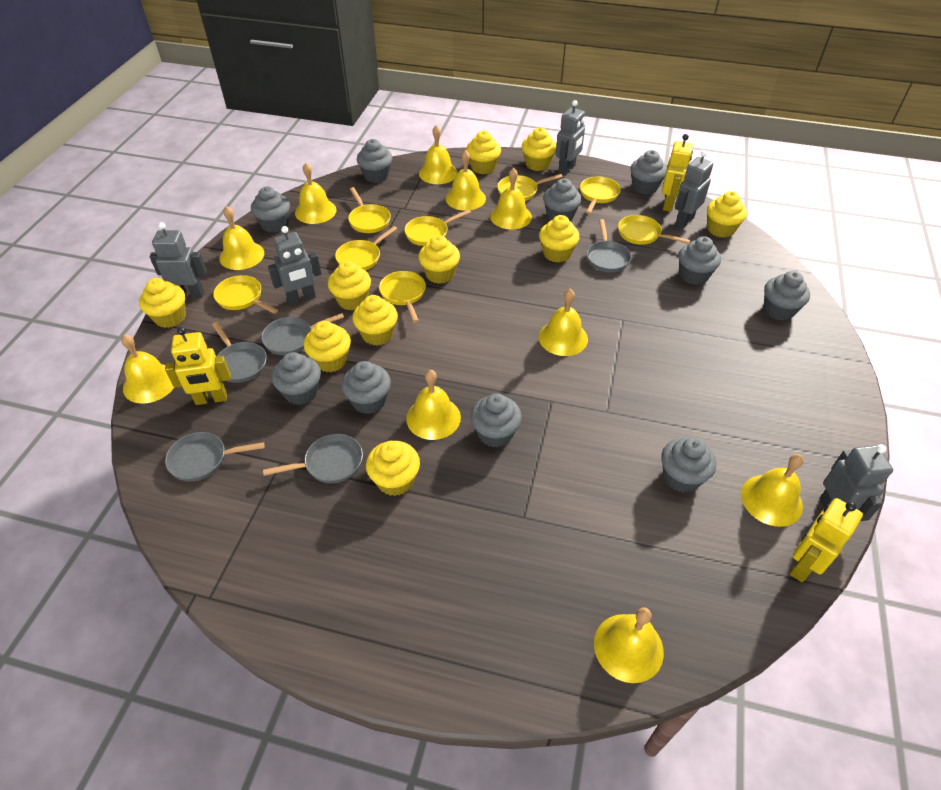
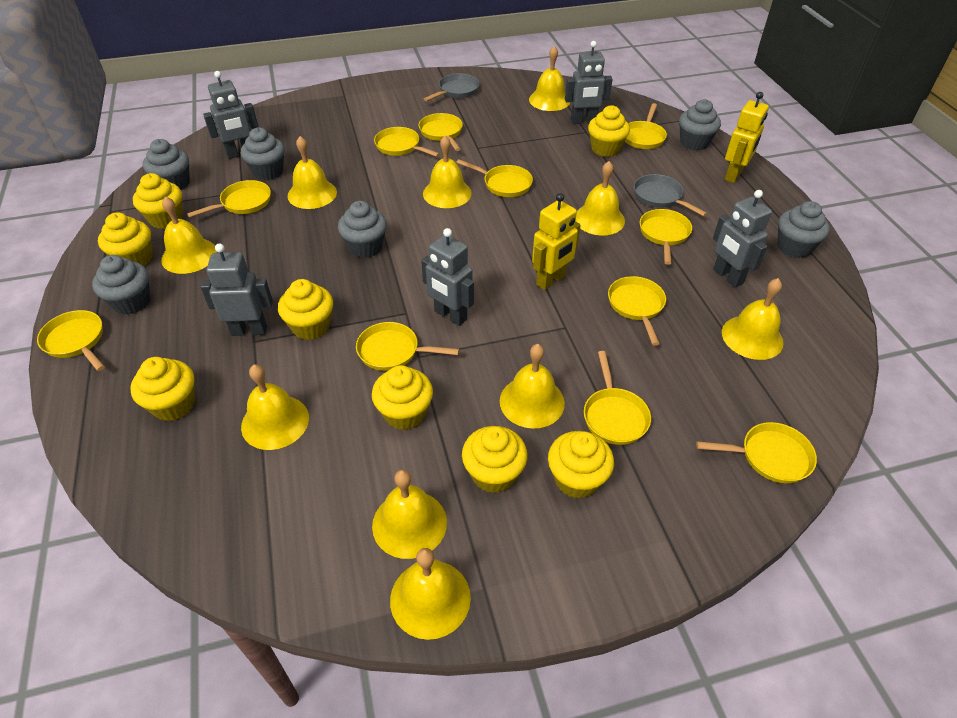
grey cupcake: 10 -> 6
grey pan: 5 -> 2
yellow cupcake: 10 -> 8
yellow pan: 8 -> 11
yellow robot: 3 -> 2

